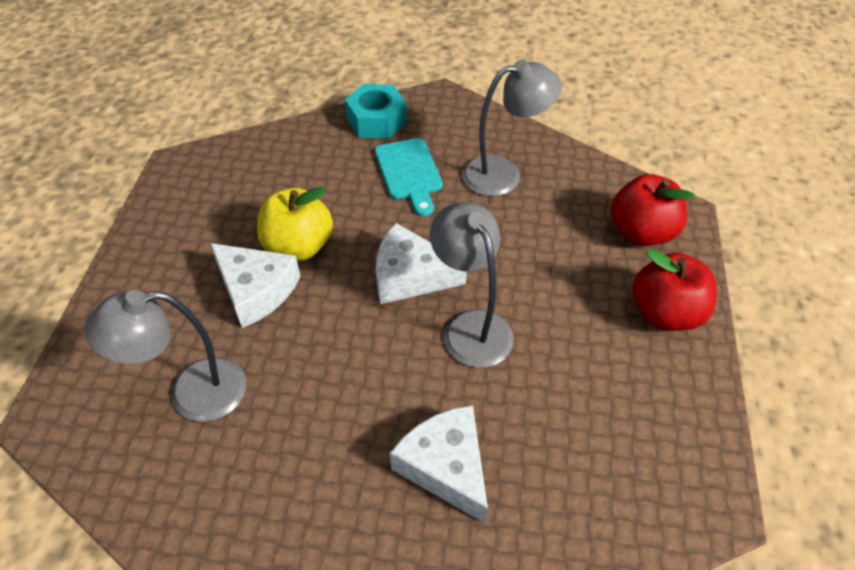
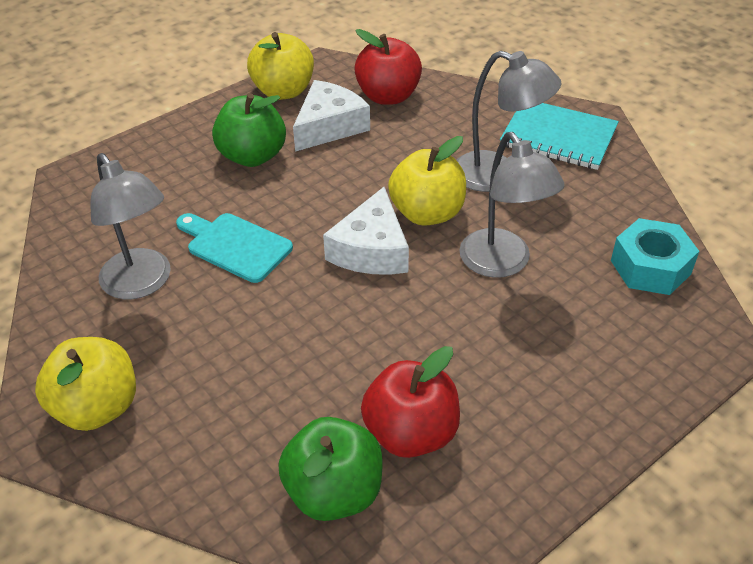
green apple: 0 -> 2
turquoise notebook: 0 -> 1
white cheese: 3 -> 2
yellow apple: 1 -> 3

